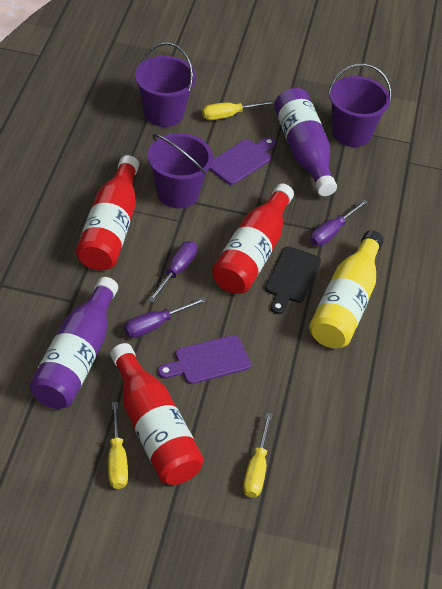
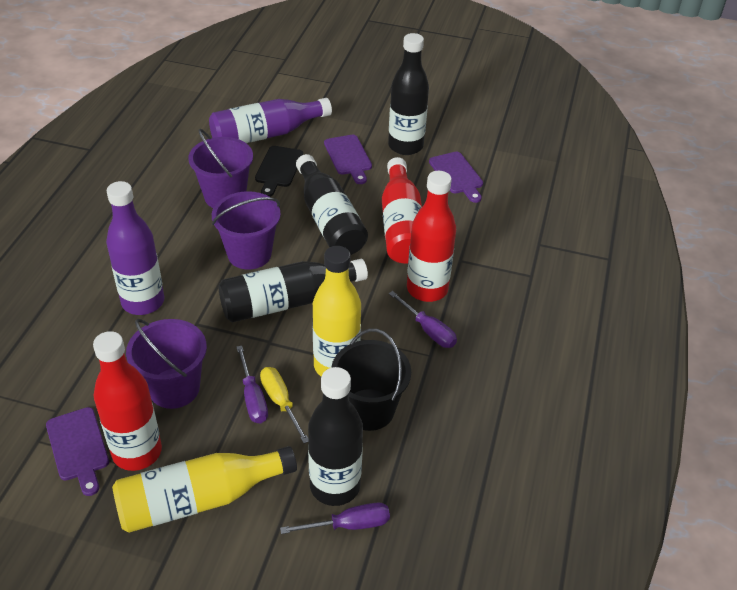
black bottle: 0 -> 4
black bucket: 0 -> 1
purple cutting board: 2 -> 3
yellow bottle: 1 -> 2
yellow screwdriver: 3 -> 1

